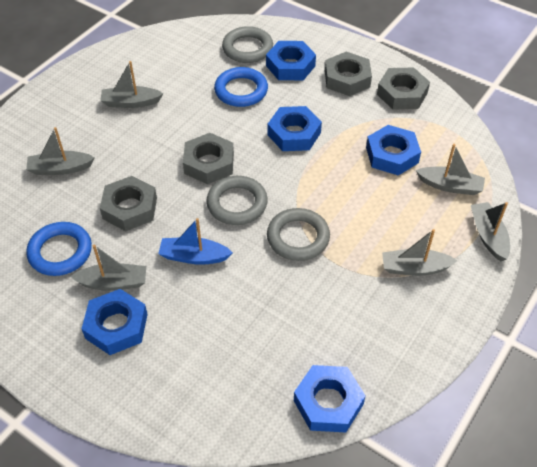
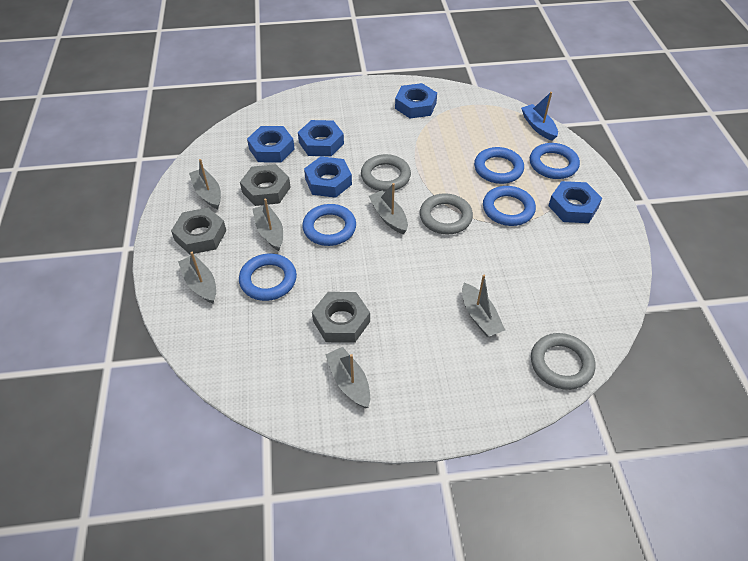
blue ring: 2 -> 5
grey nut: 4 -> 3

